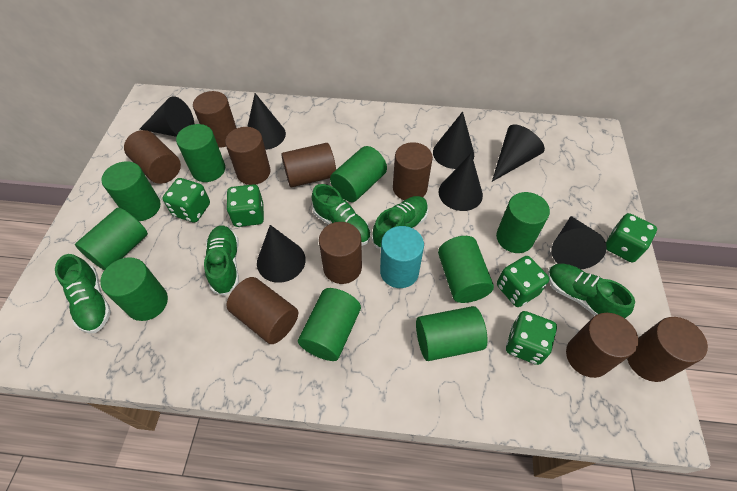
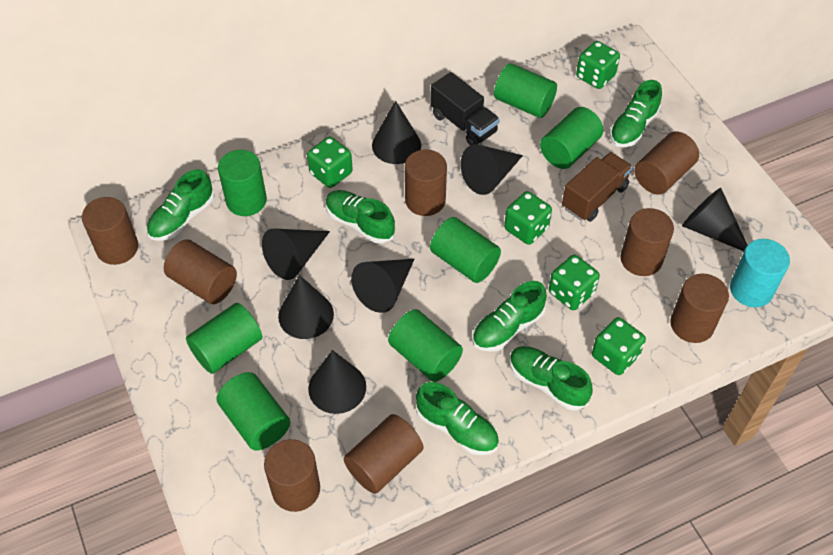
black truck: 0 -> 1
brown cylinder: 9 -> 8
brown truck: 0 -> 1
green cylinder: 9 -> 7
green shoe: 5 -> 6

